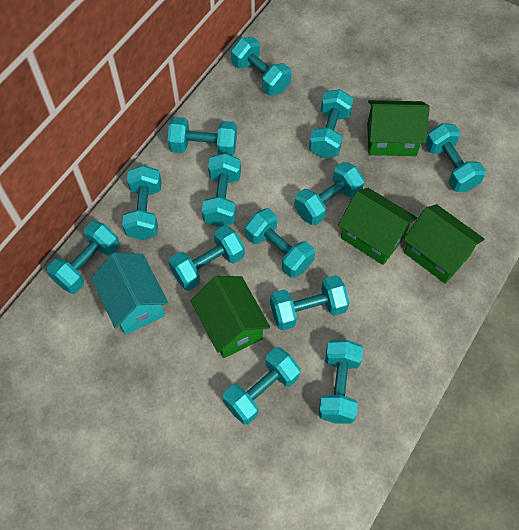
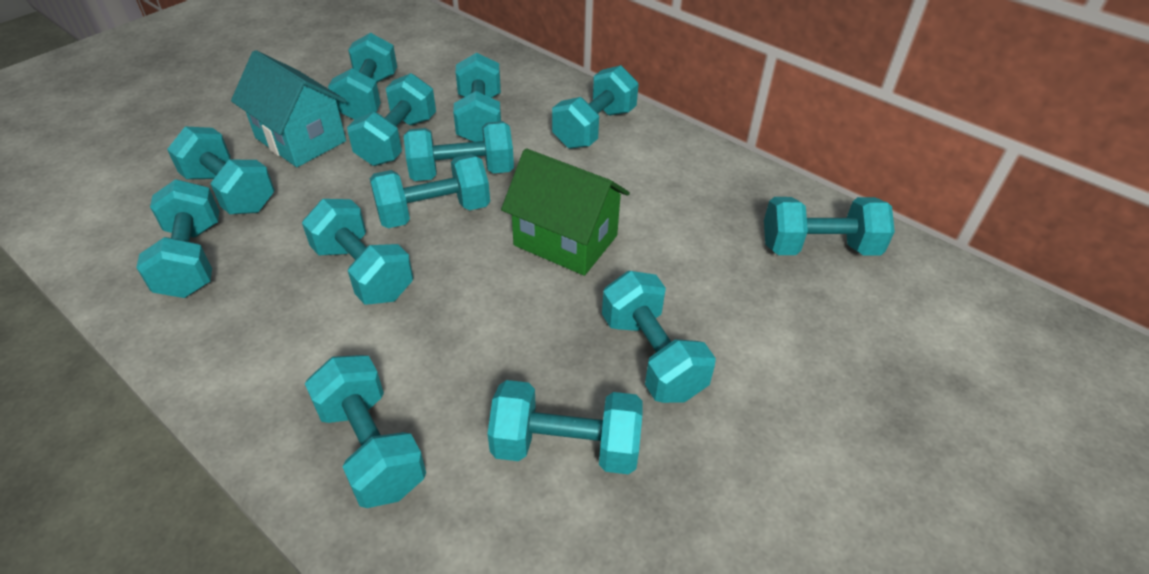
green house: 4 -> 1

